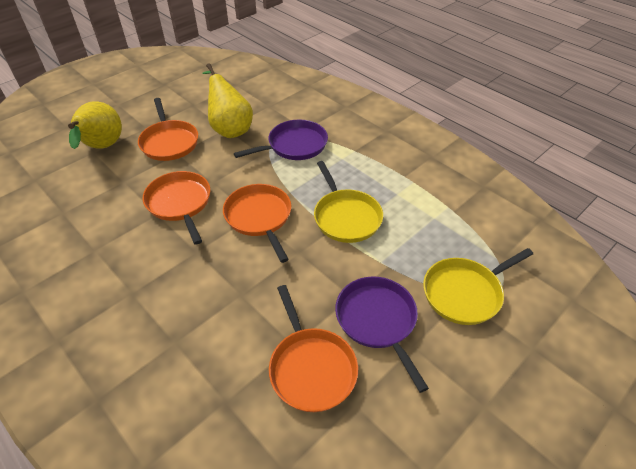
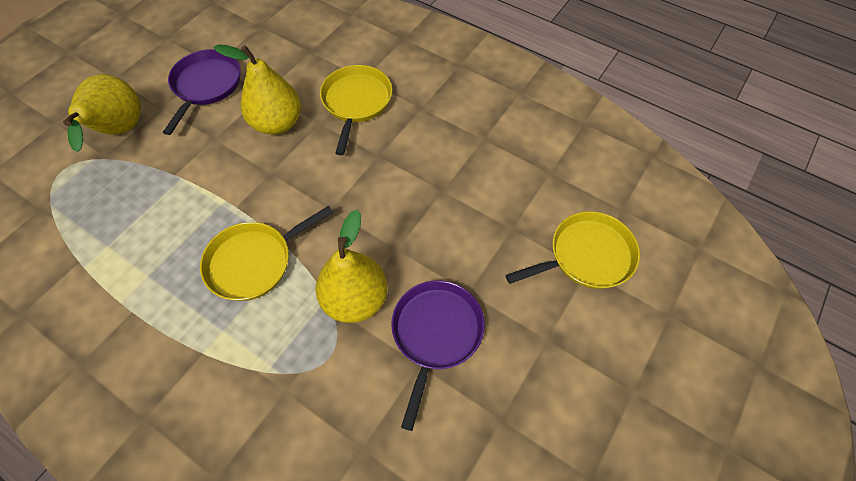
orange pan: 4 -> 0
yellow pan: 2 -> 3
yellow pear: 2 -> 3

